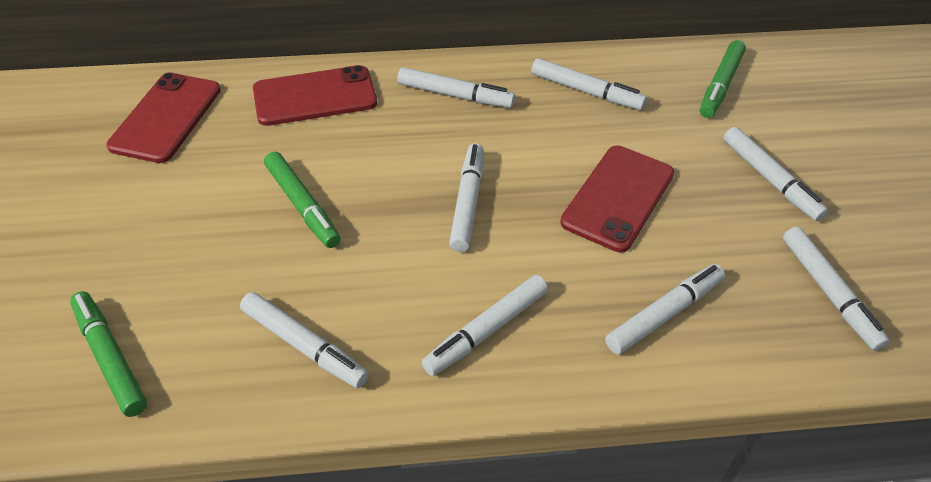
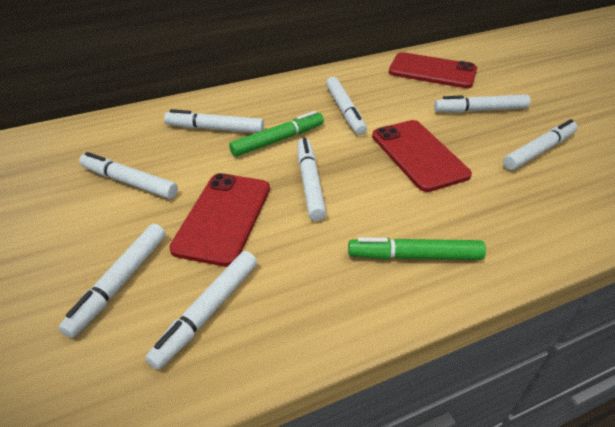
green marker: 3 -> 2

